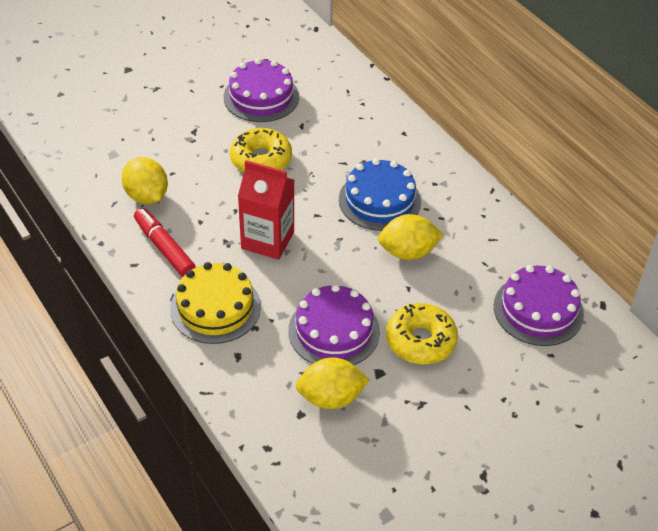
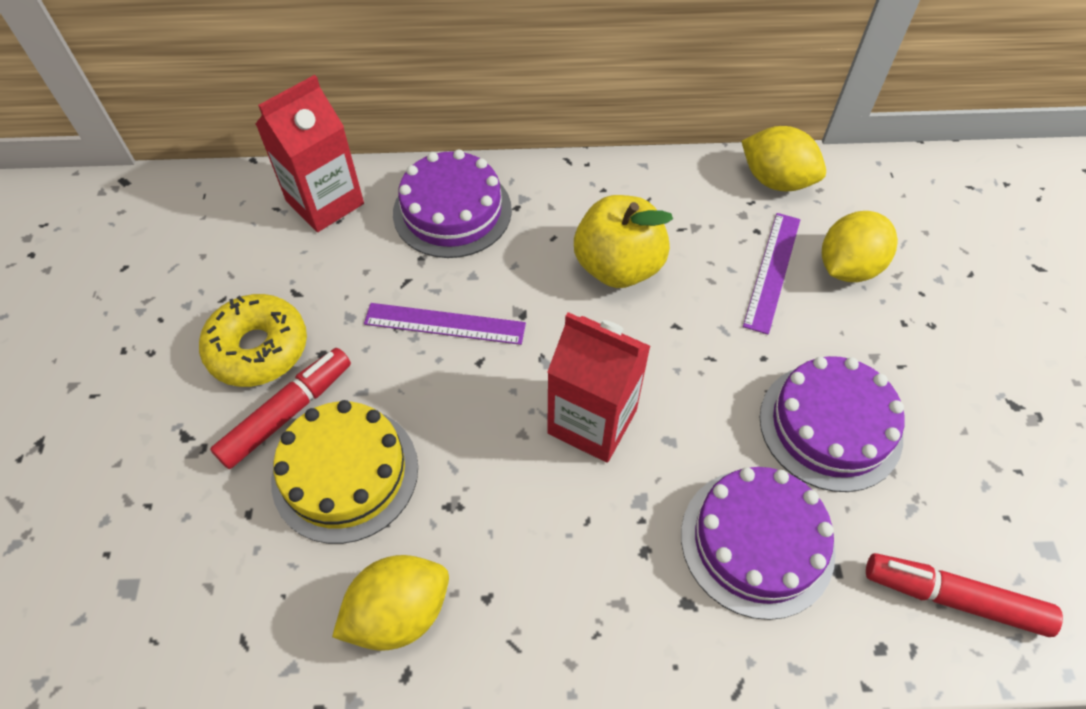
blue cake: 1 -> 0
purple ruler: 0 -> 2
red carton: 1 -> 2
red marker: 1 -> 2
yellow apple: 0 -> 1
yellow donut: 2 -> 1

